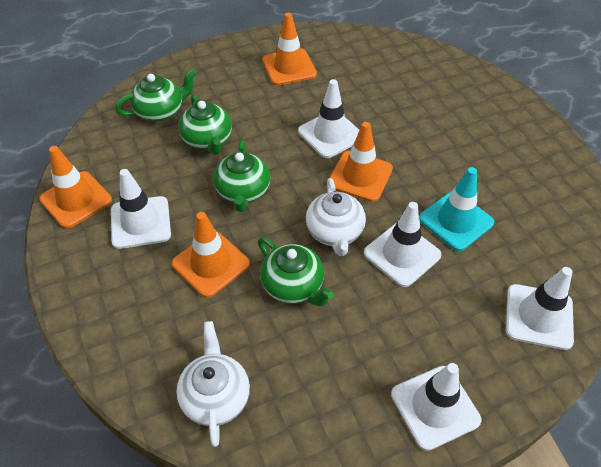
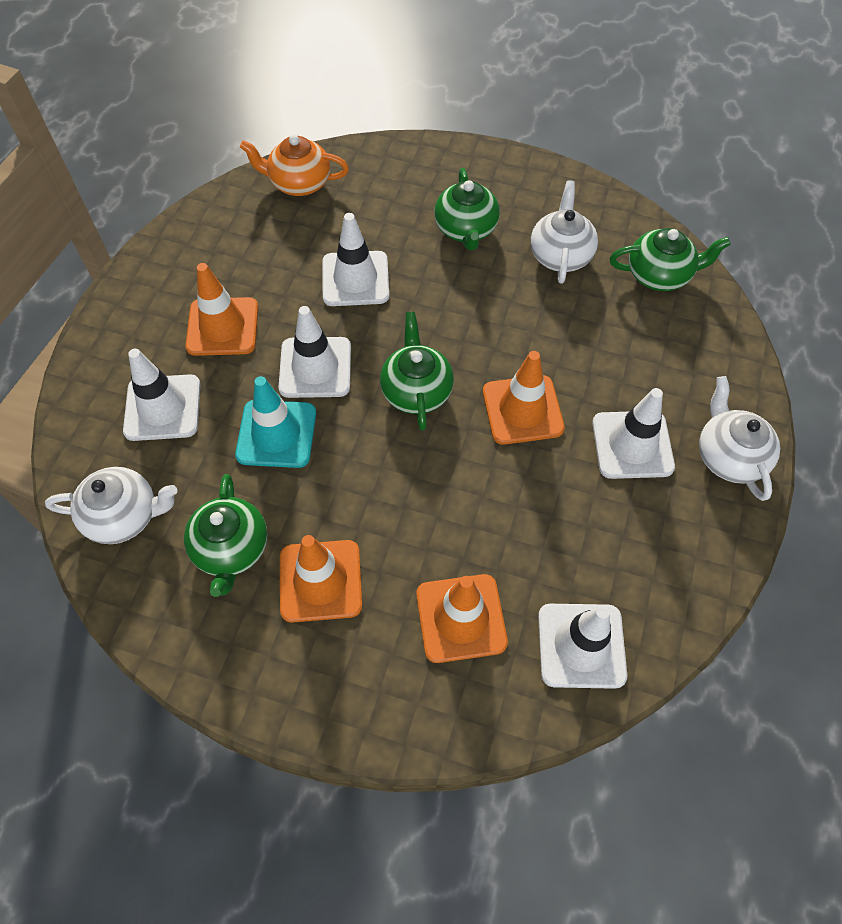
orange teapot: 0 -> 1
white teapot: 2 -> 3

